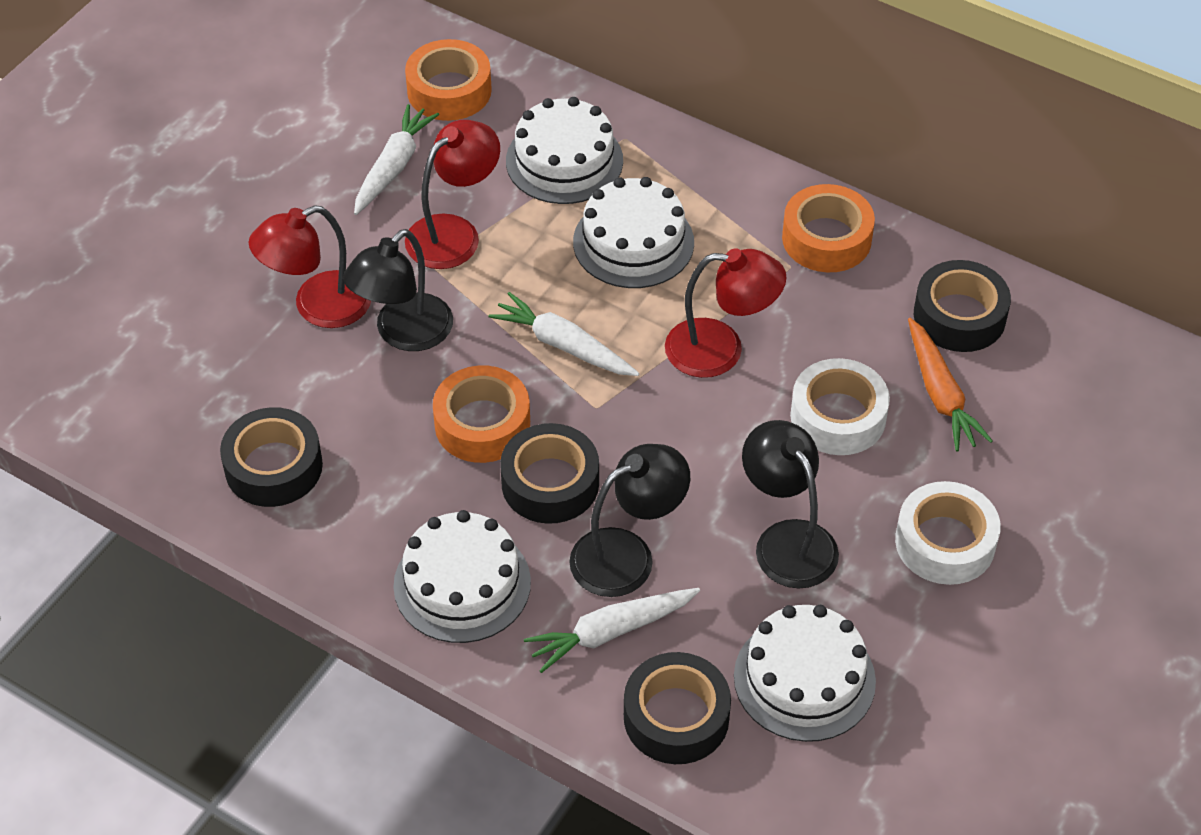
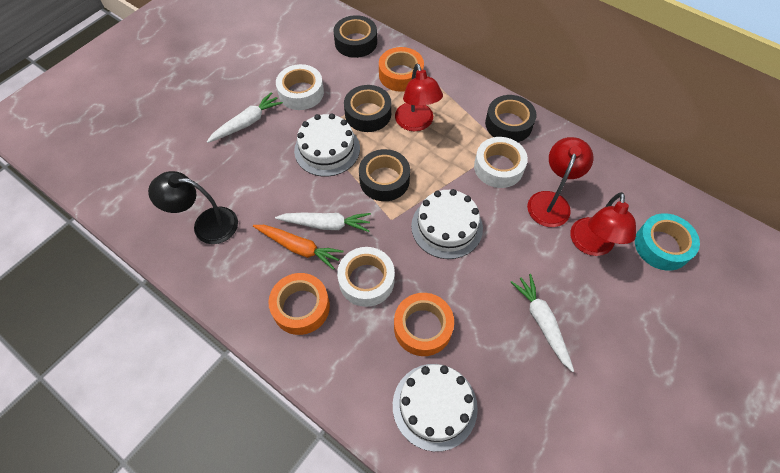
black lamp: 3 -> 1
turquoise tape: 0 -> 1
white cake: 4 -> 3
white tape: 2 -> 3

